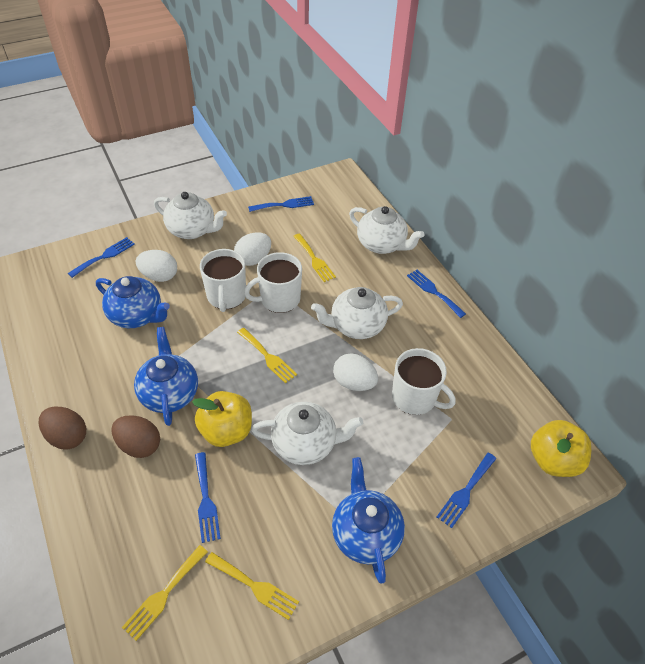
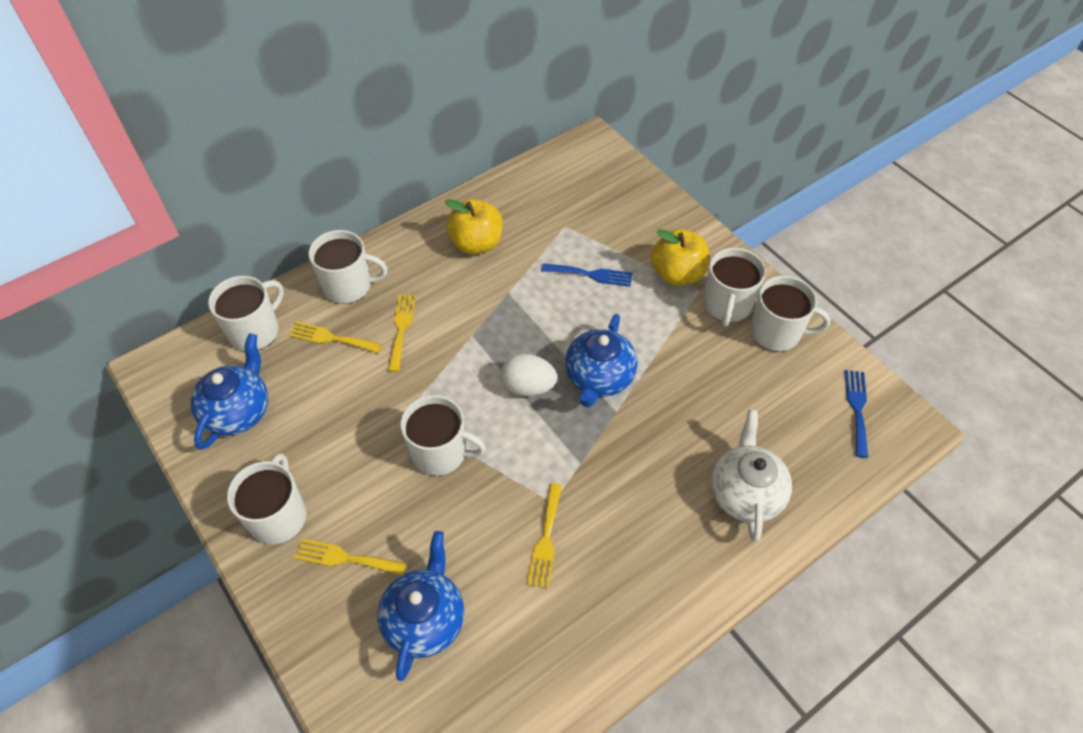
blue fork: 5 -> 2
brown egg: 2 -> 0
white egg: 3 -> 1
white mug: 3 -> 6
white teapot: 4 -> 1

